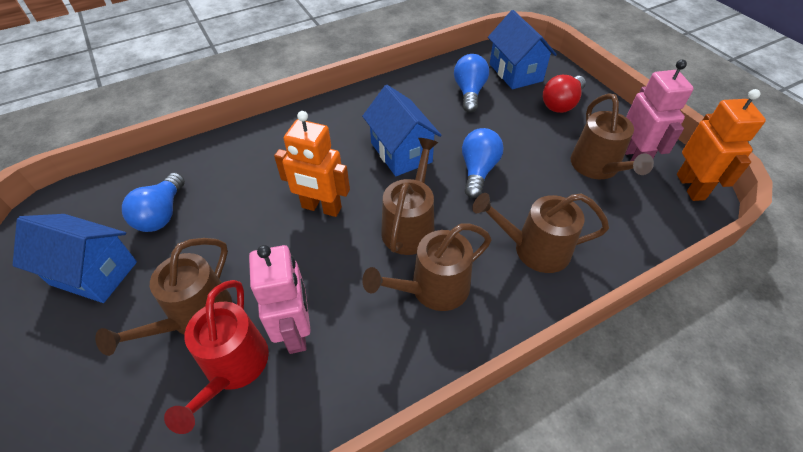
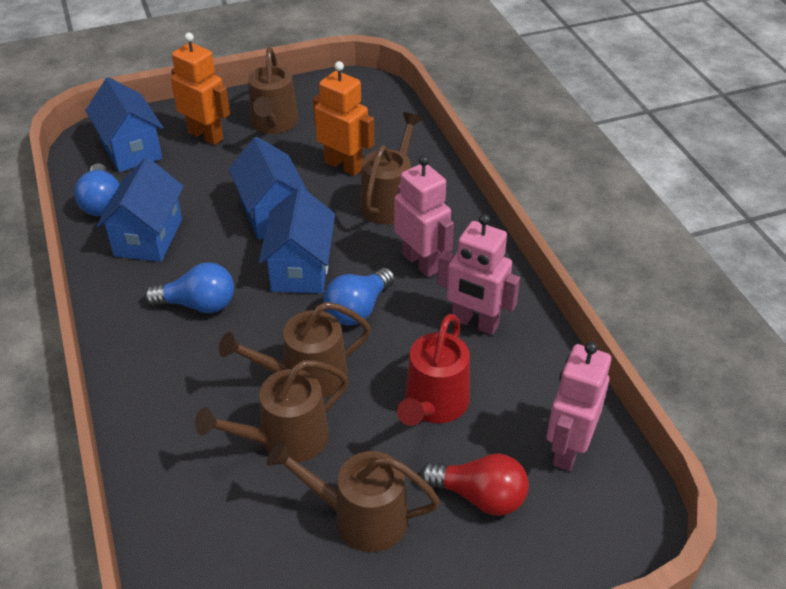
blue house: 3 -> 4
pink robot: 2 -> 3

